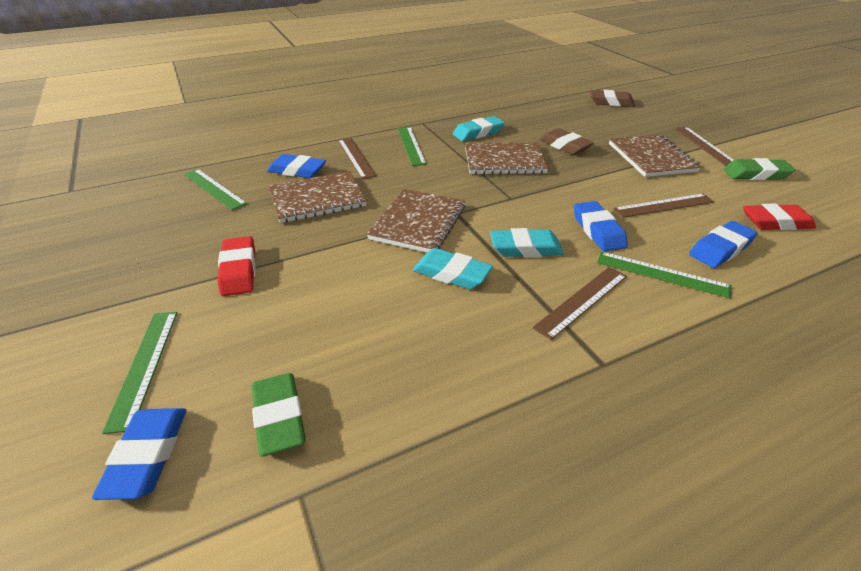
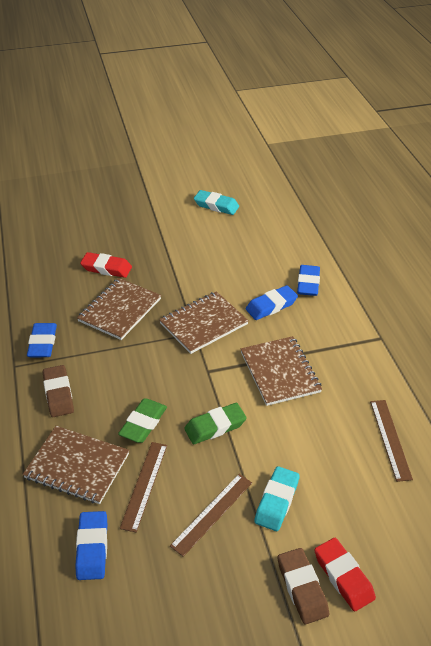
brown ruler: 4 -> 3
green ruler: 4 -> 0
turquoise eraser: 3 -> 2

